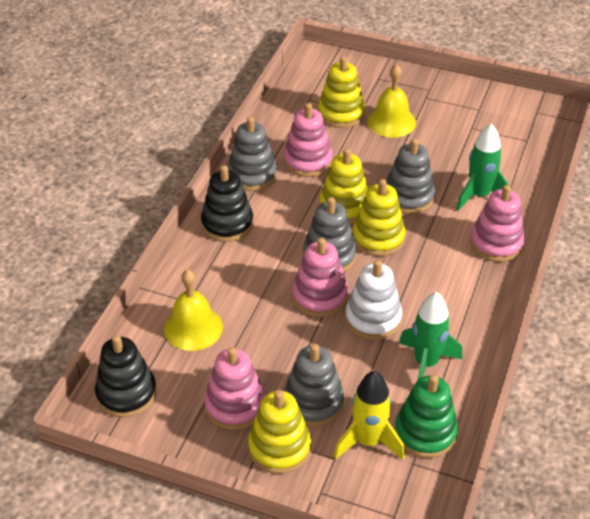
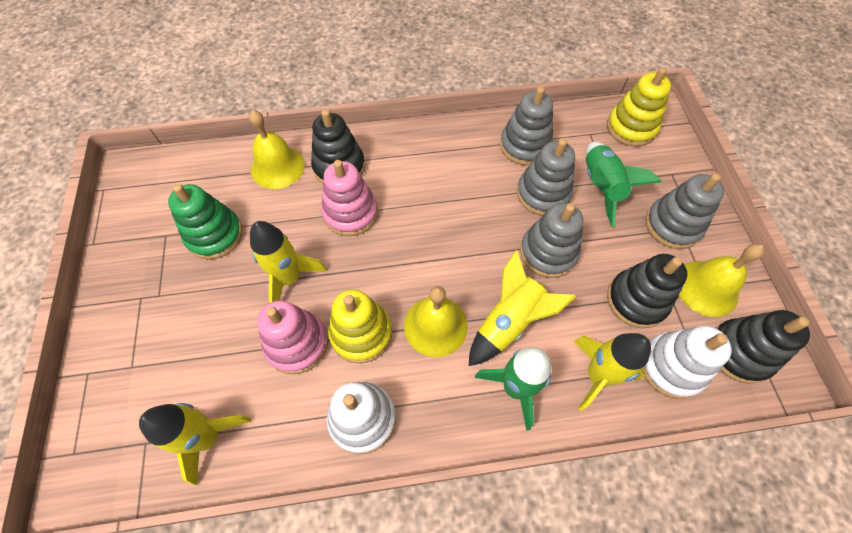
black stacking toy: 2 -> 3
pink stacking toy: 4 -> 2
white stacking toy: 1 -> 2
yellow bell: 2 -> 3
yellow rocket: 1 -> 4
yellow stacking toy: 4 -> 2

